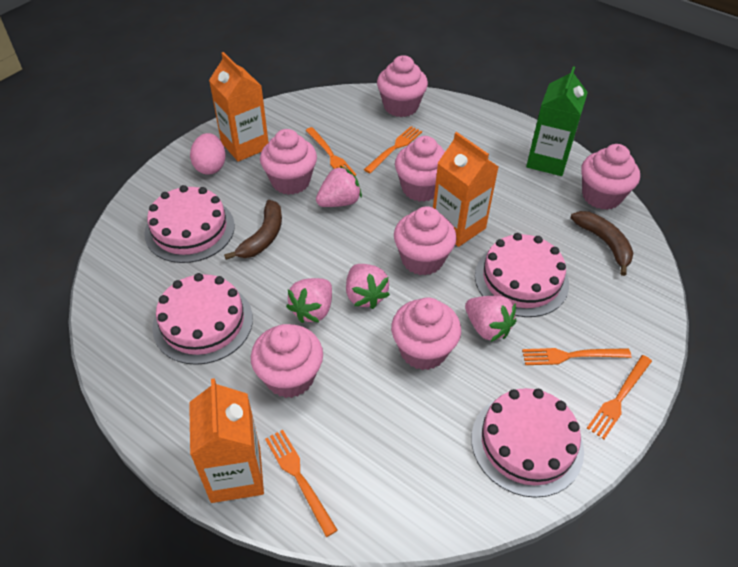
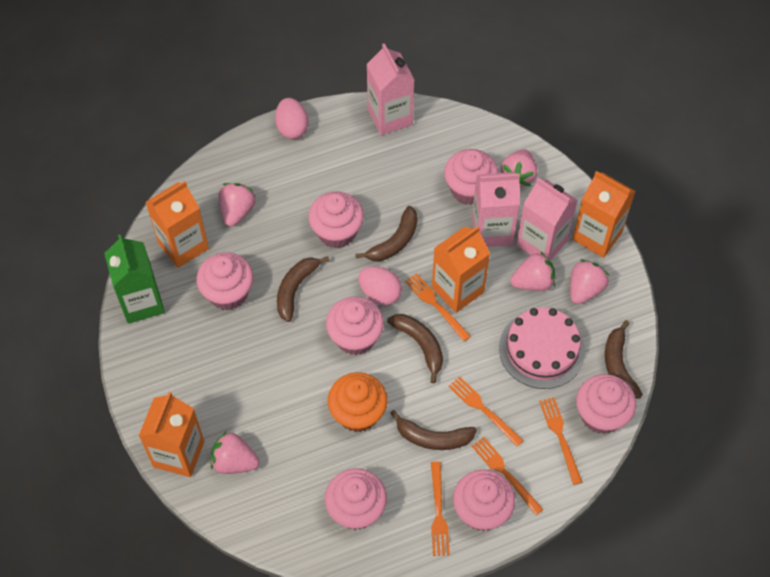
brown banana: 2 -> 5
orange carton: 3 -> 4
orange cupcake: 0 -> 1
pink cake: 4 -> 1
pink carton: 0 -> 3
pink egg: 1 -> 2
pink strawberry: 4 -> 5

